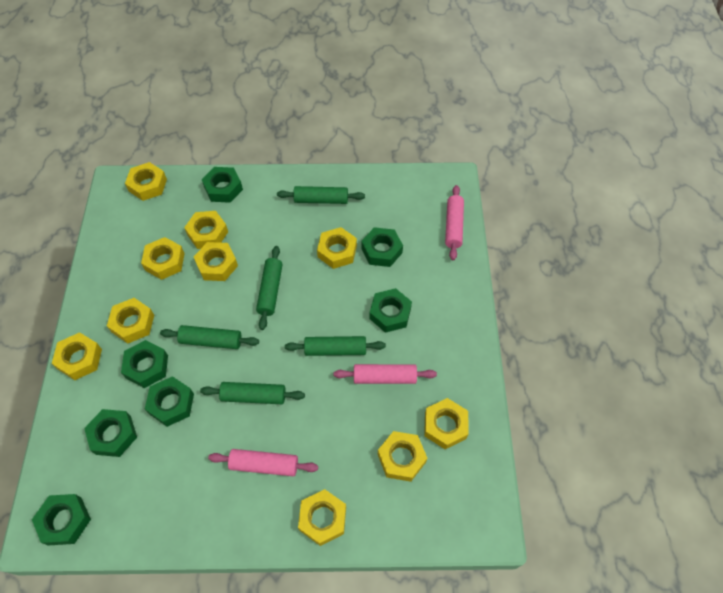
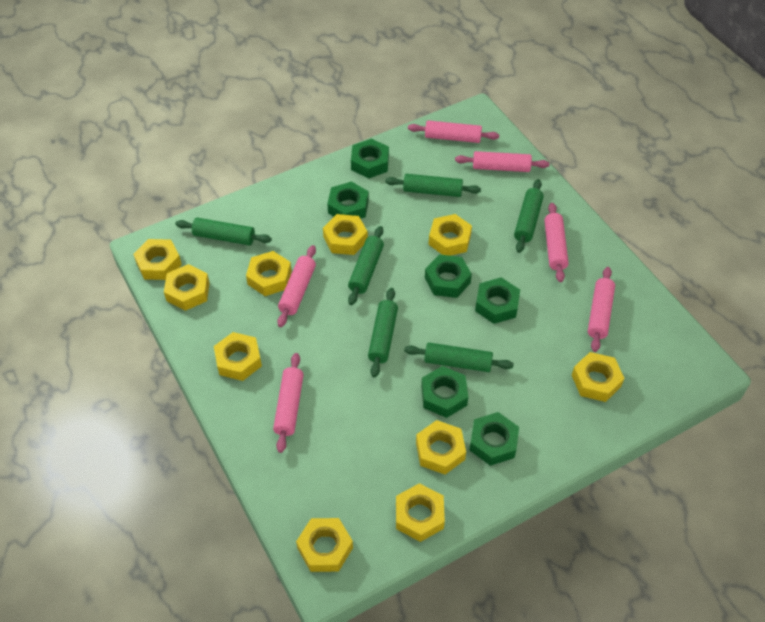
green nut: 7 -> 6
green rolling pin: 5 -> 6
pink rolling pin: 3 -> 6

